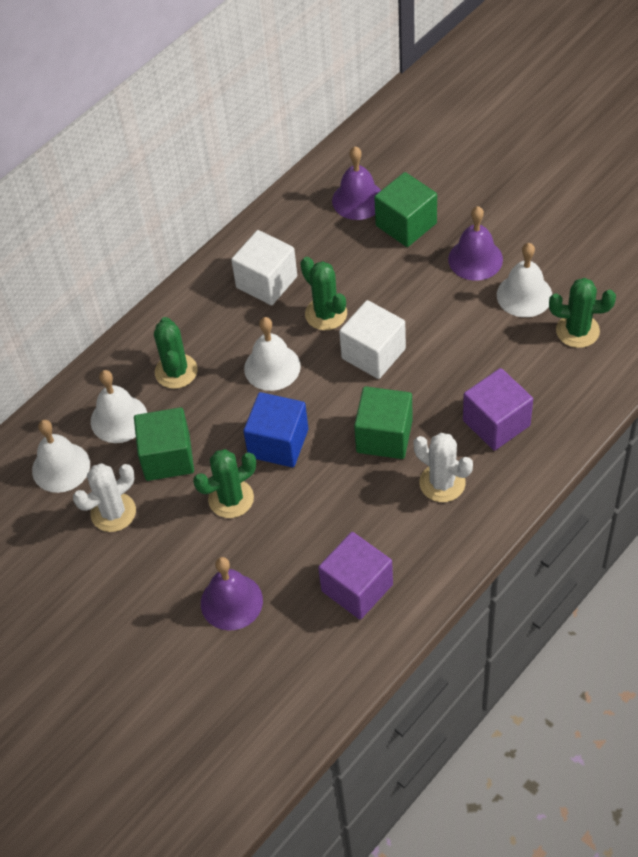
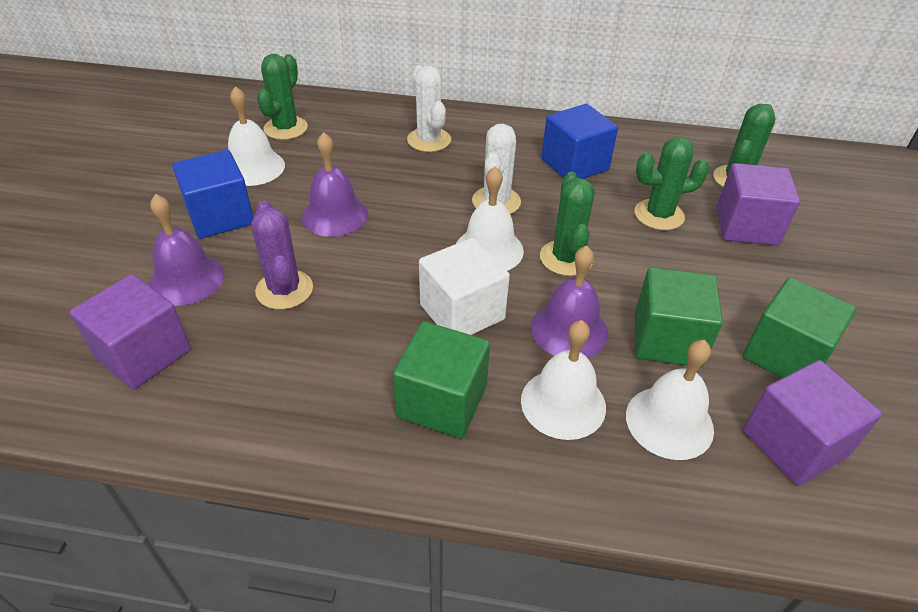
blue cube: 1 -> 2
purple cactus: 0 -> 1
purple cube: 2 -> 3
white cube: 2 -> 1

